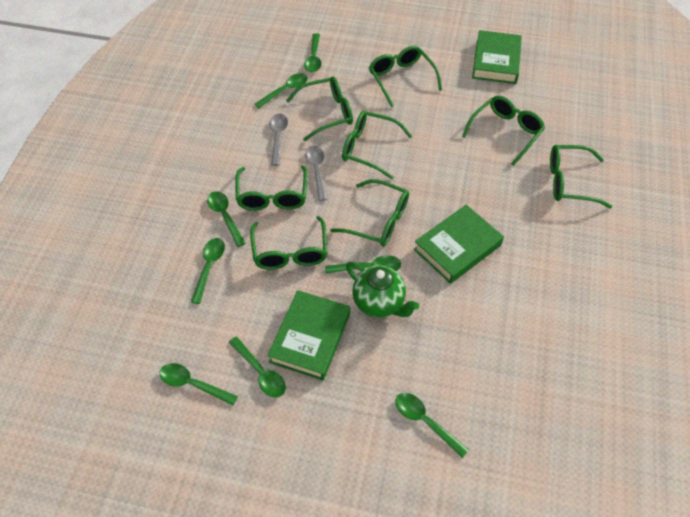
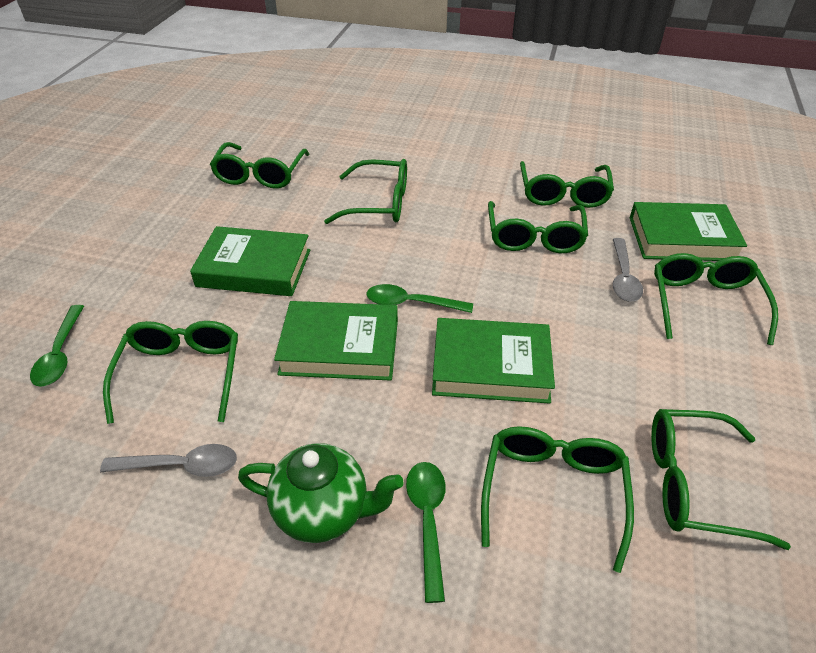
green book: 3 -> 4
green spoon: 8 -> 3

